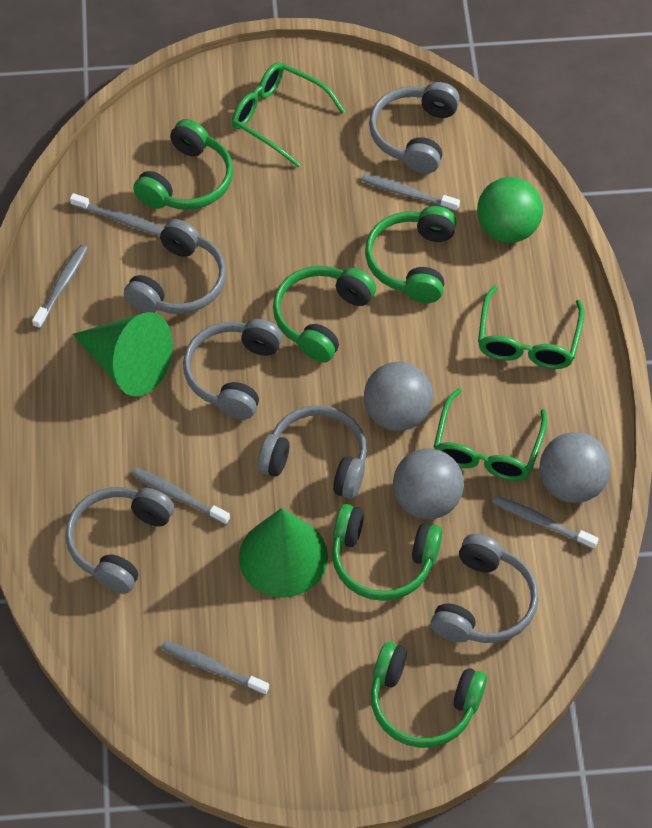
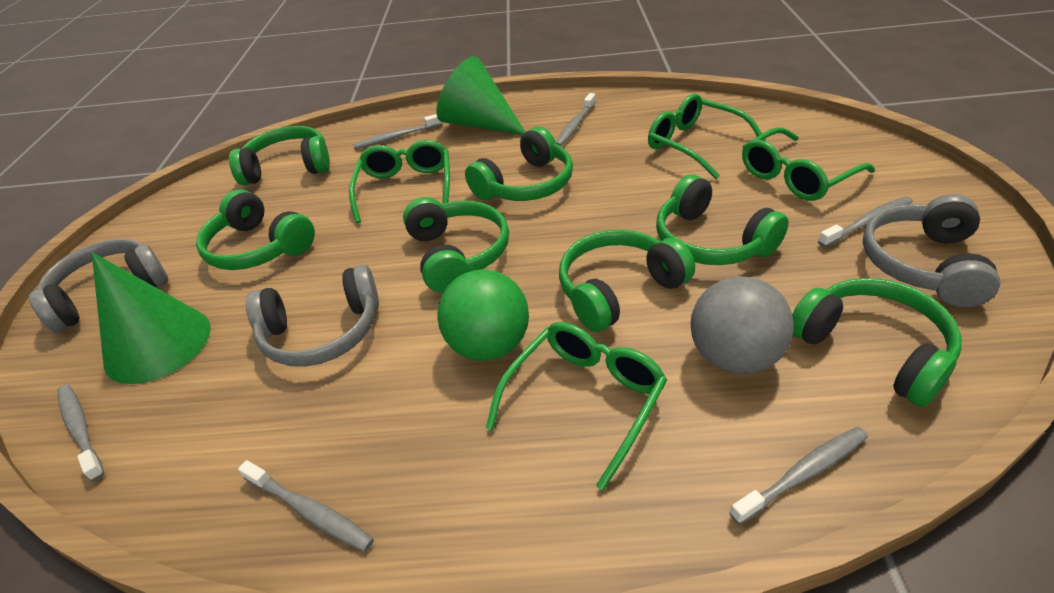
green glasses: 3 -> 4
green headphones: 5 -> 7
grey ball: 3 -> 1
grey headphones: 6 -> 3

